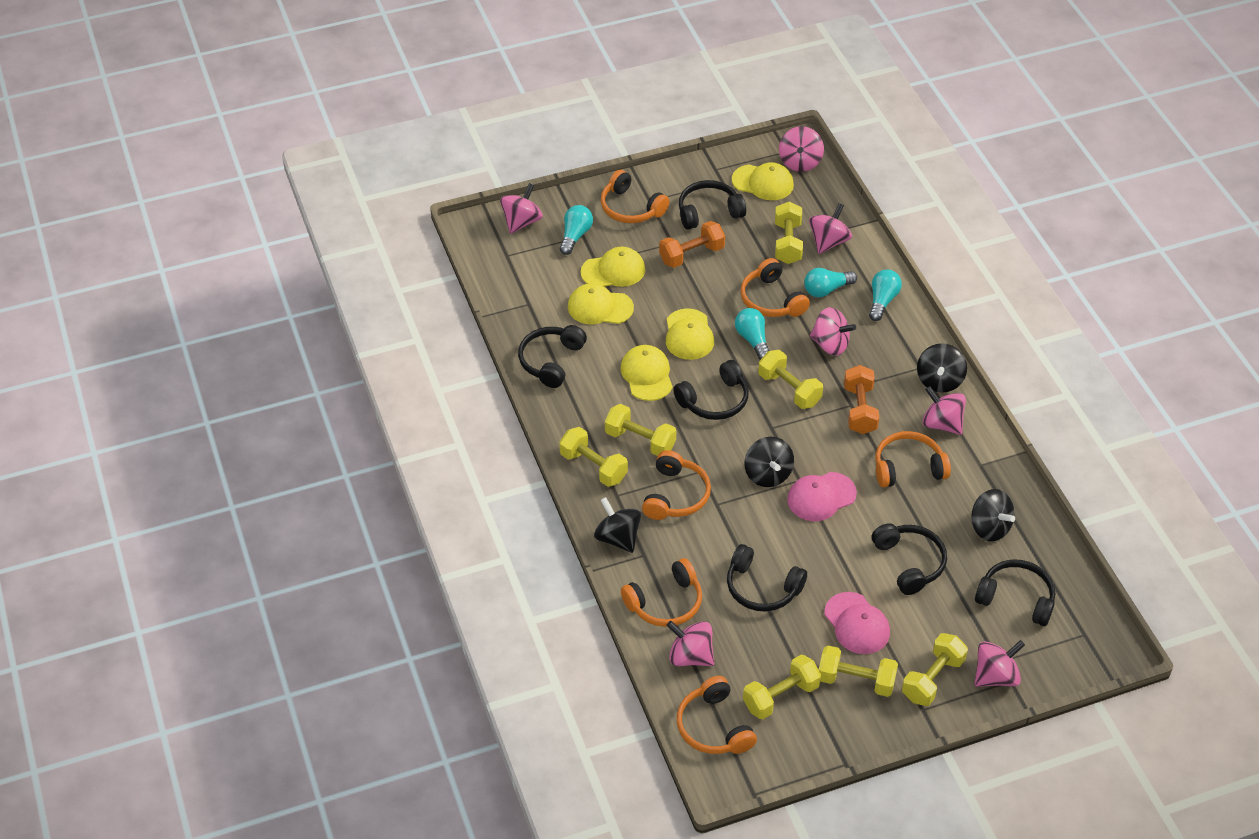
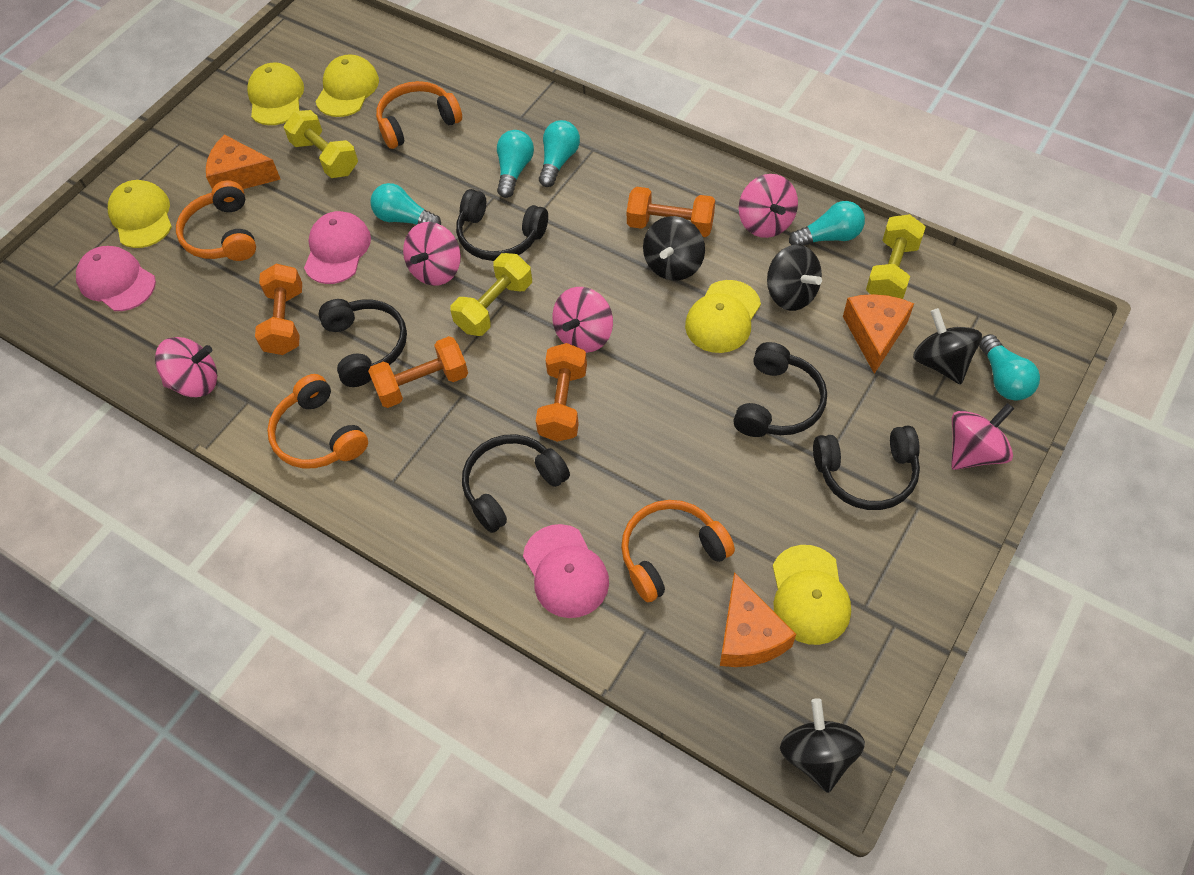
black headphones: 6 -> 5
orange cheese: 0 -> 3
orange dumbbell: 2 -> 4
orange headphones: 6 -> 4
pink cap: 2 -> 3
pink spinning top: 7 -> 5
turquoise light bulb: 4 -> 5
yellow dumbbell: 7 -> 3

